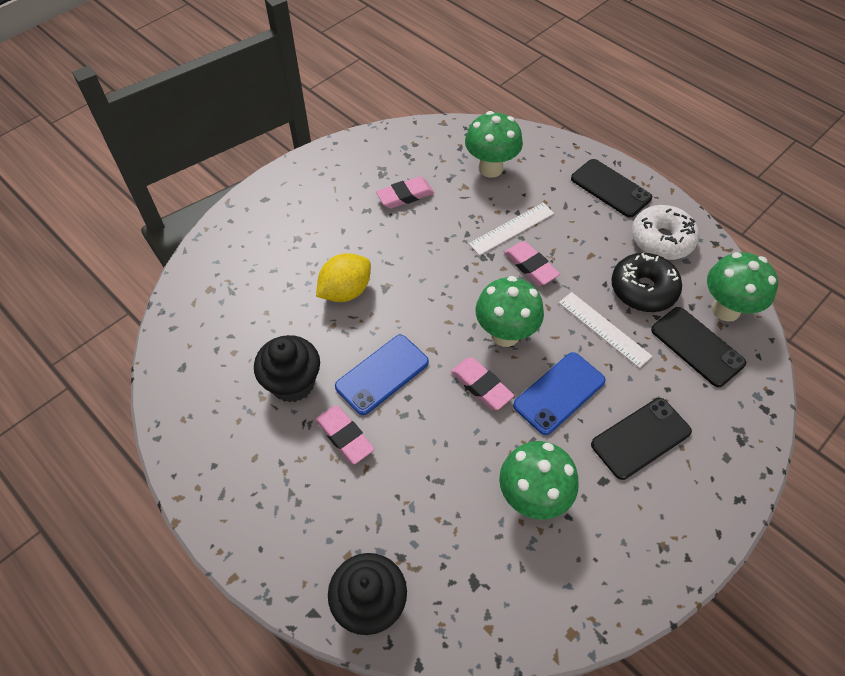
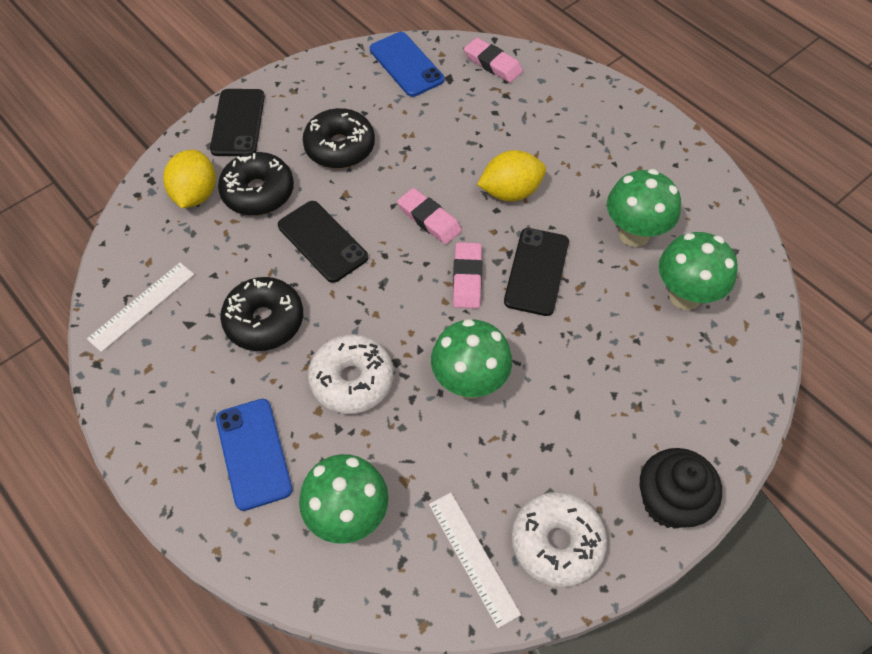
black cupcake: 2 -> 1
black donut: 1 -> 3
pink eraser: 4 -> 3
white donut: 1 -> 2
yellow lemon: 1 -> 2

